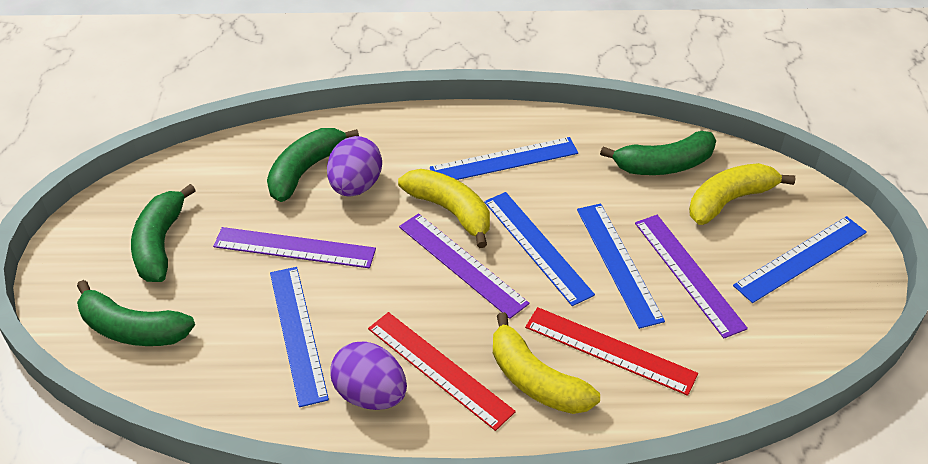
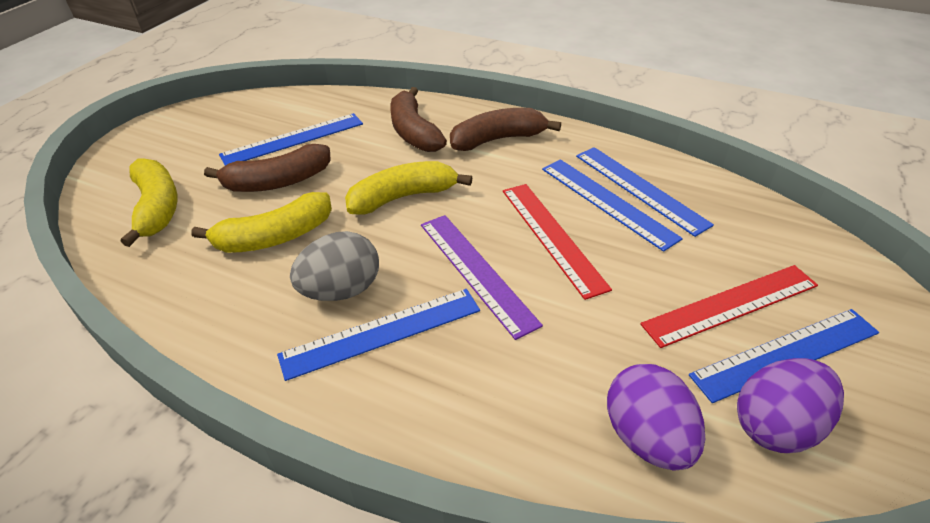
brown banana: 0 -> 3
green banana: 4 -> 0
grey egg: 0 -> 1
purple ruler: 3 -> 1

